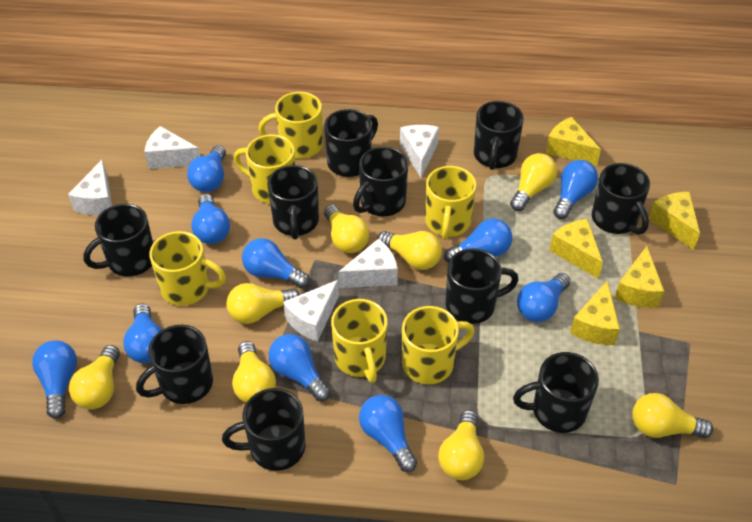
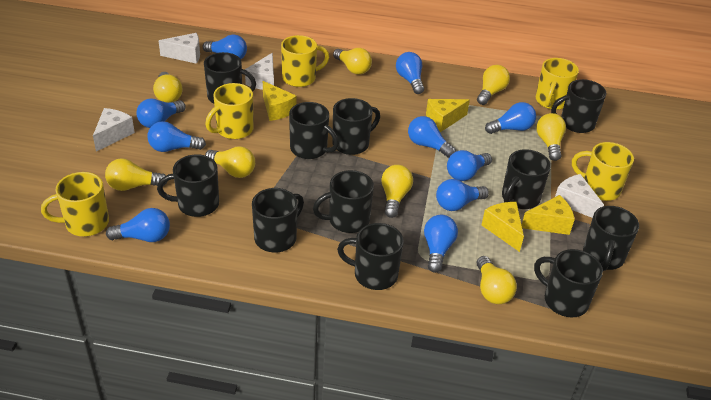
black mug: 10 -> 11
white cheese: 5 -> 4
yellow cheese: 5 -> 4
yellow mug: 6 -> 5

